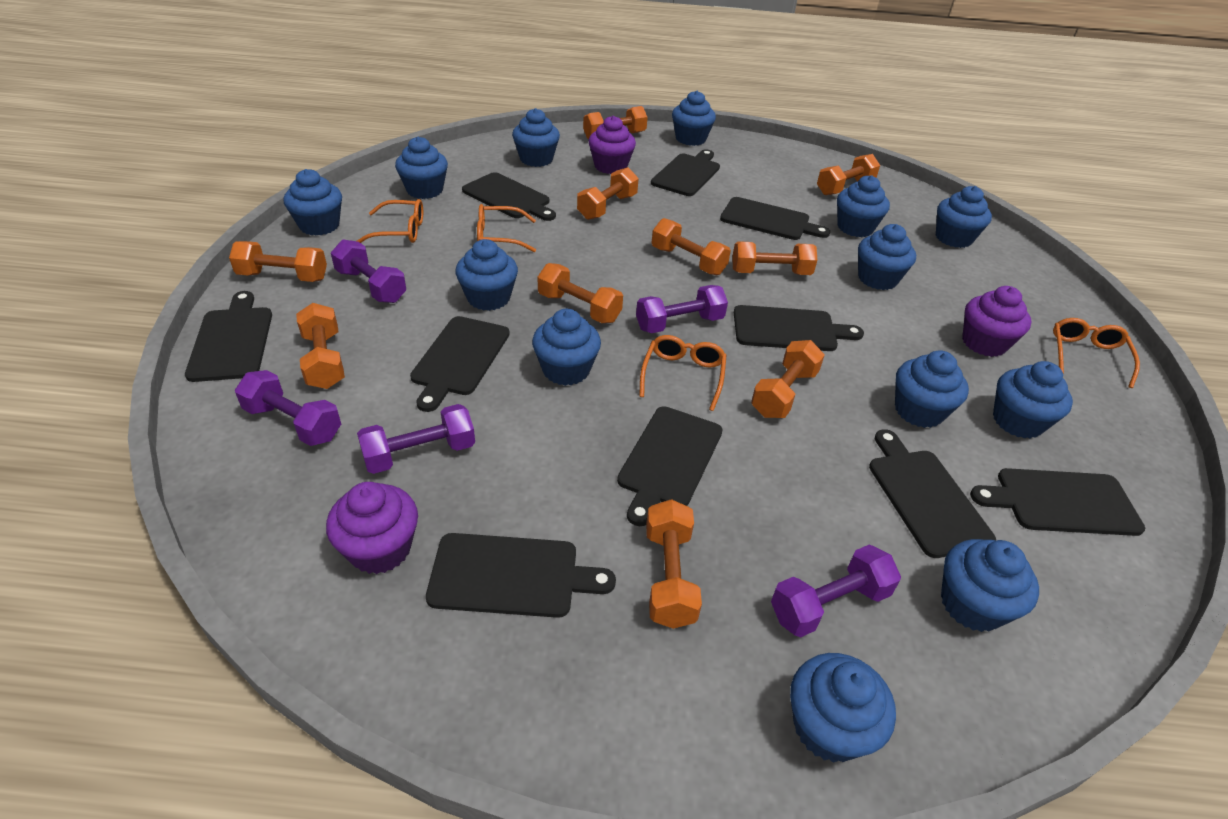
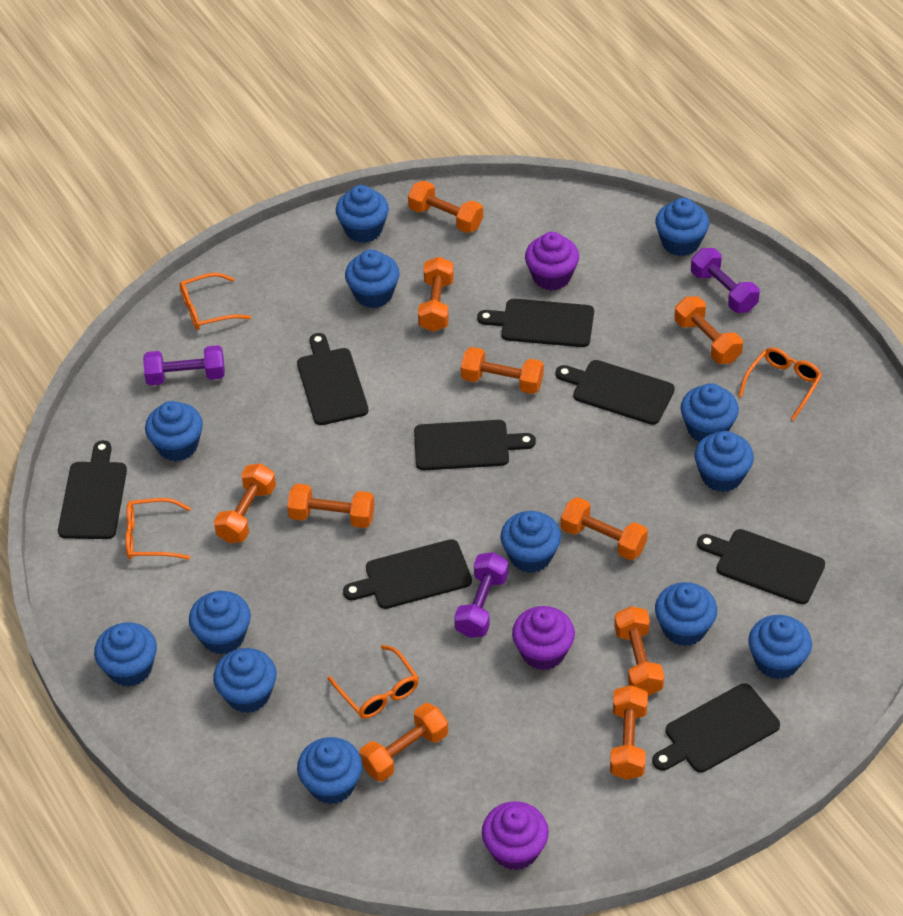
black cutting board: 10 -> 8
purple dumbbell: 5 -> 3

